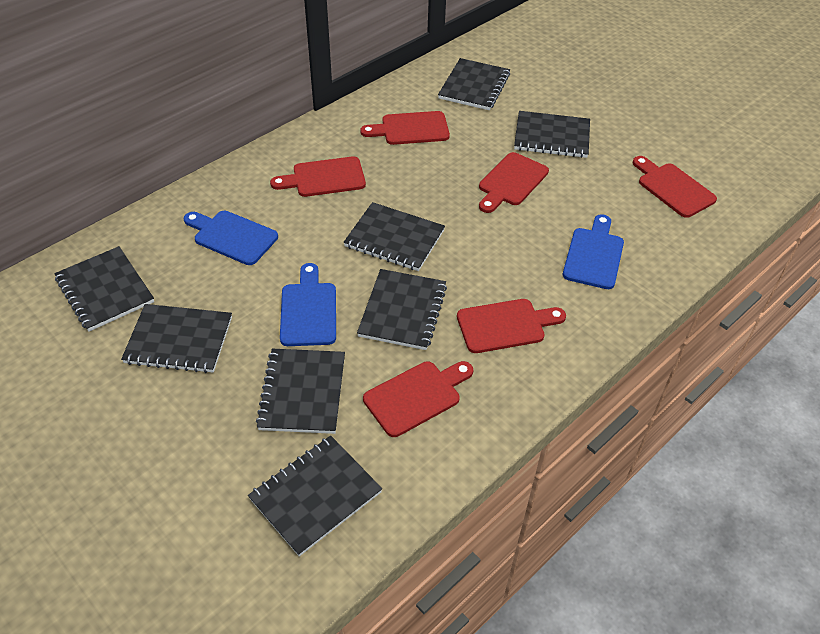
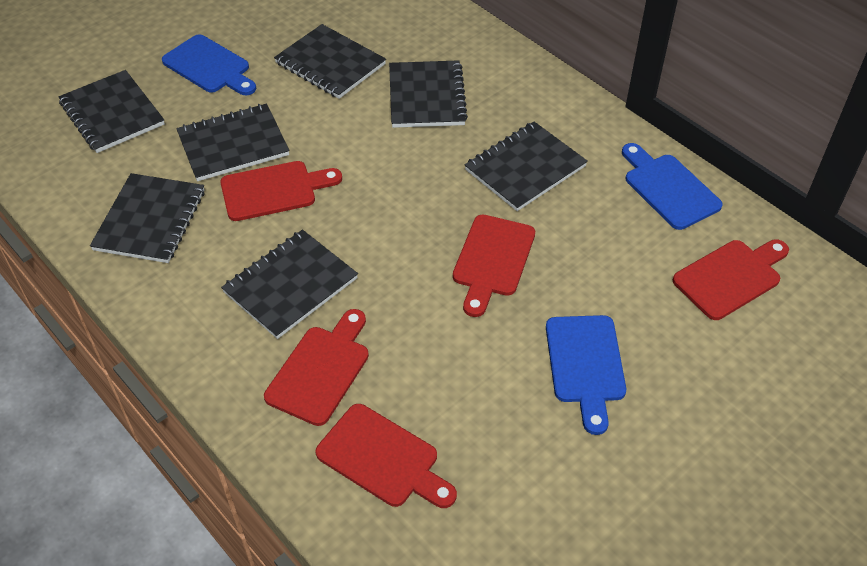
black notebook: 8 -> 7
red cutting board: 6 -> 5

